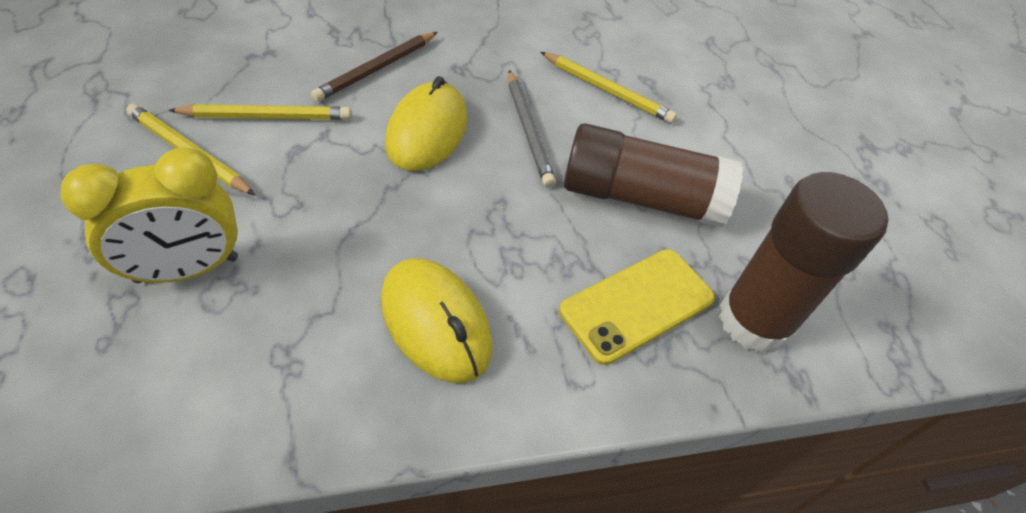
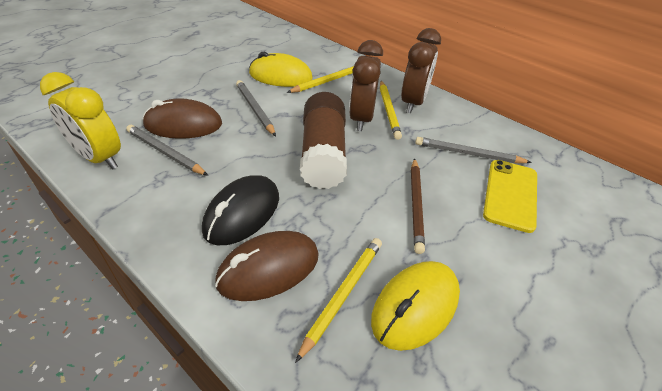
black mouse: 0 -> 1
brown clock: 0 -> 2
brown glue stick: 2 -> 1
brown mouse: 0 -> 2
grey pencil: 1 -> 3

